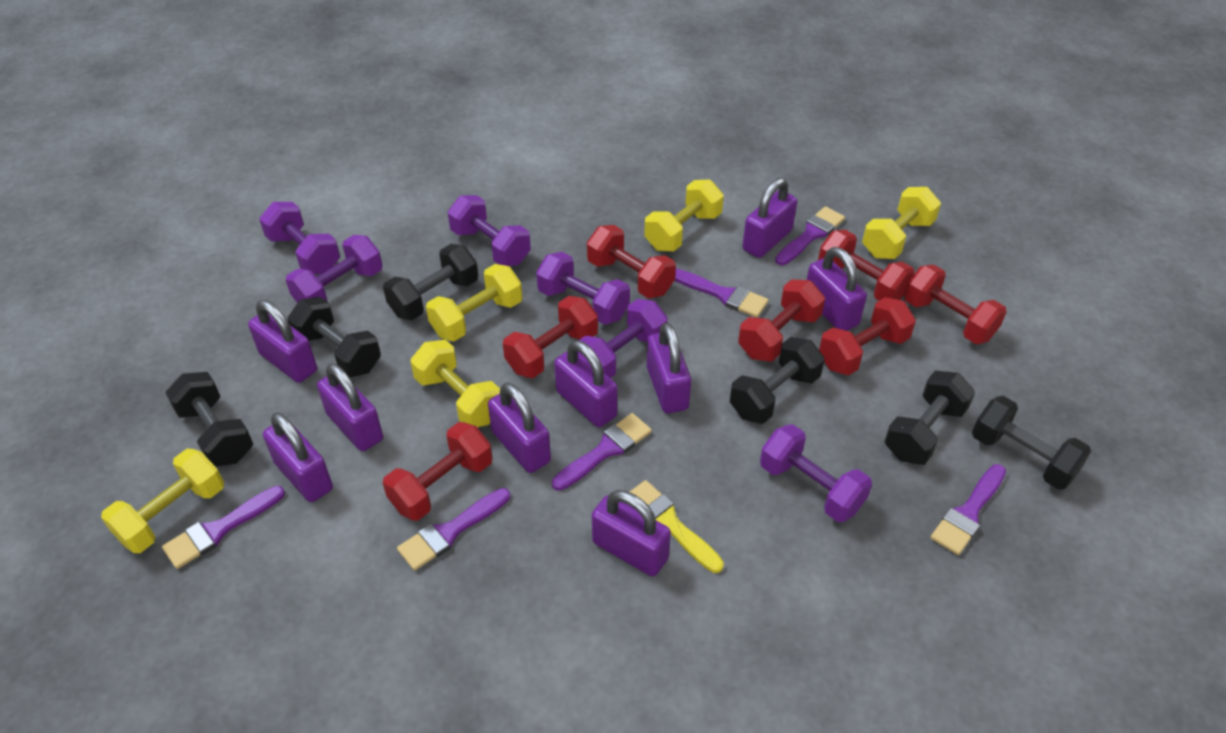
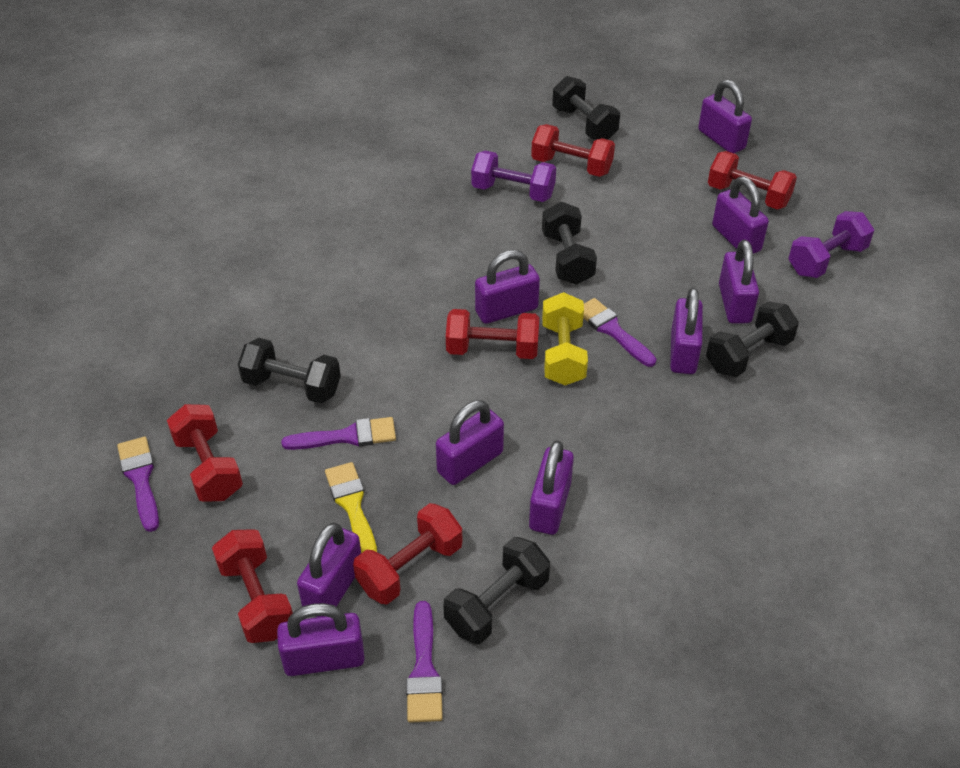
black dumbbell: 6 -> 5
purple brush: 6 -> 4
purple dumbbell: 6 -> 2
red dumbbell: 7 -> 6
yellow dumbbell: 5 -> 1

